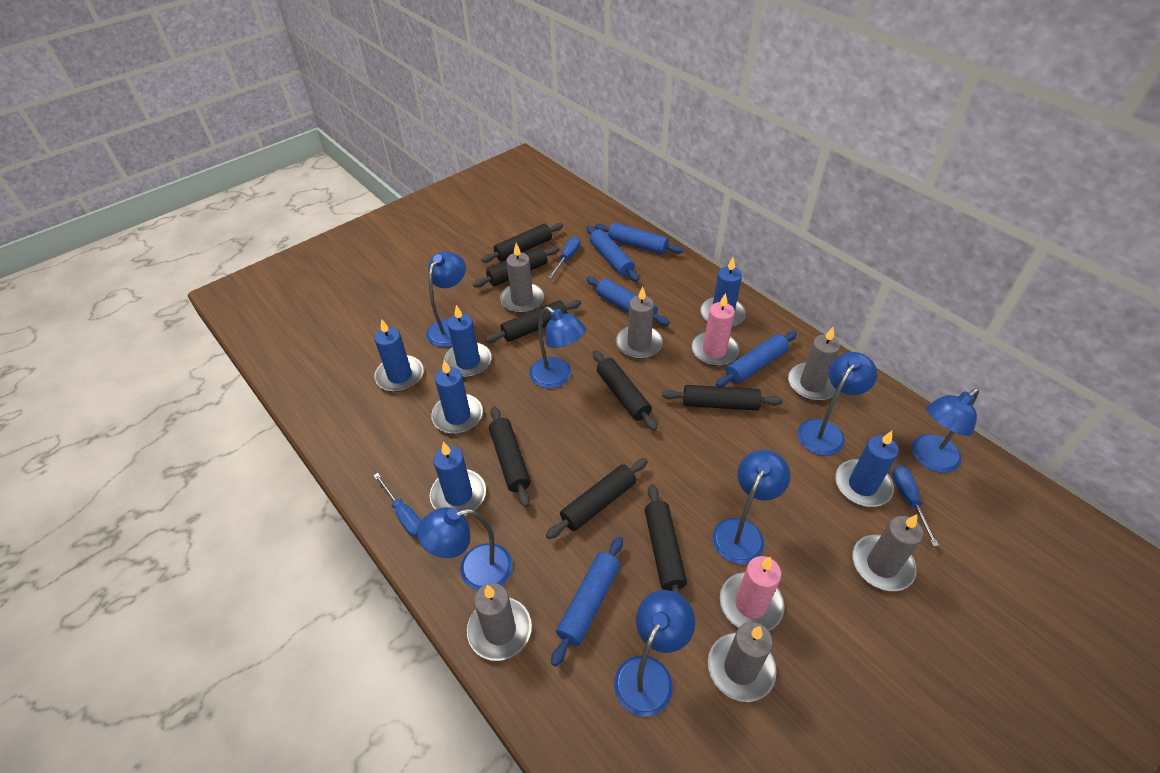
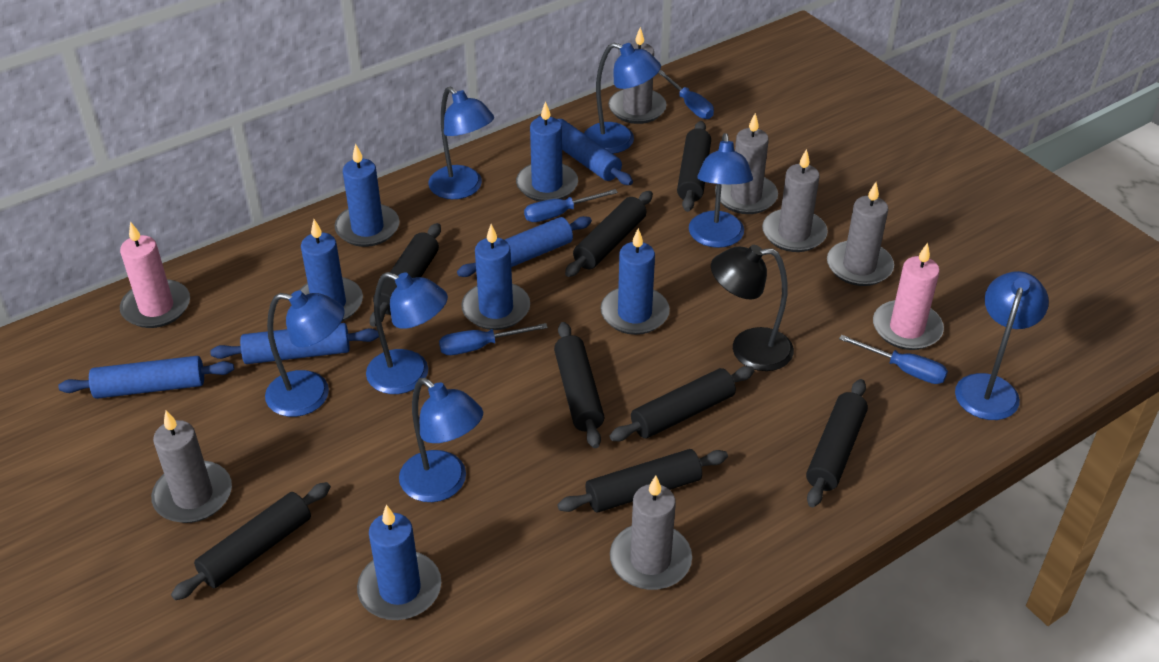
black lamp: 0 -> 1
blue rolling pin: 5 -> 4
blue screwdriver: 3 -> 4

